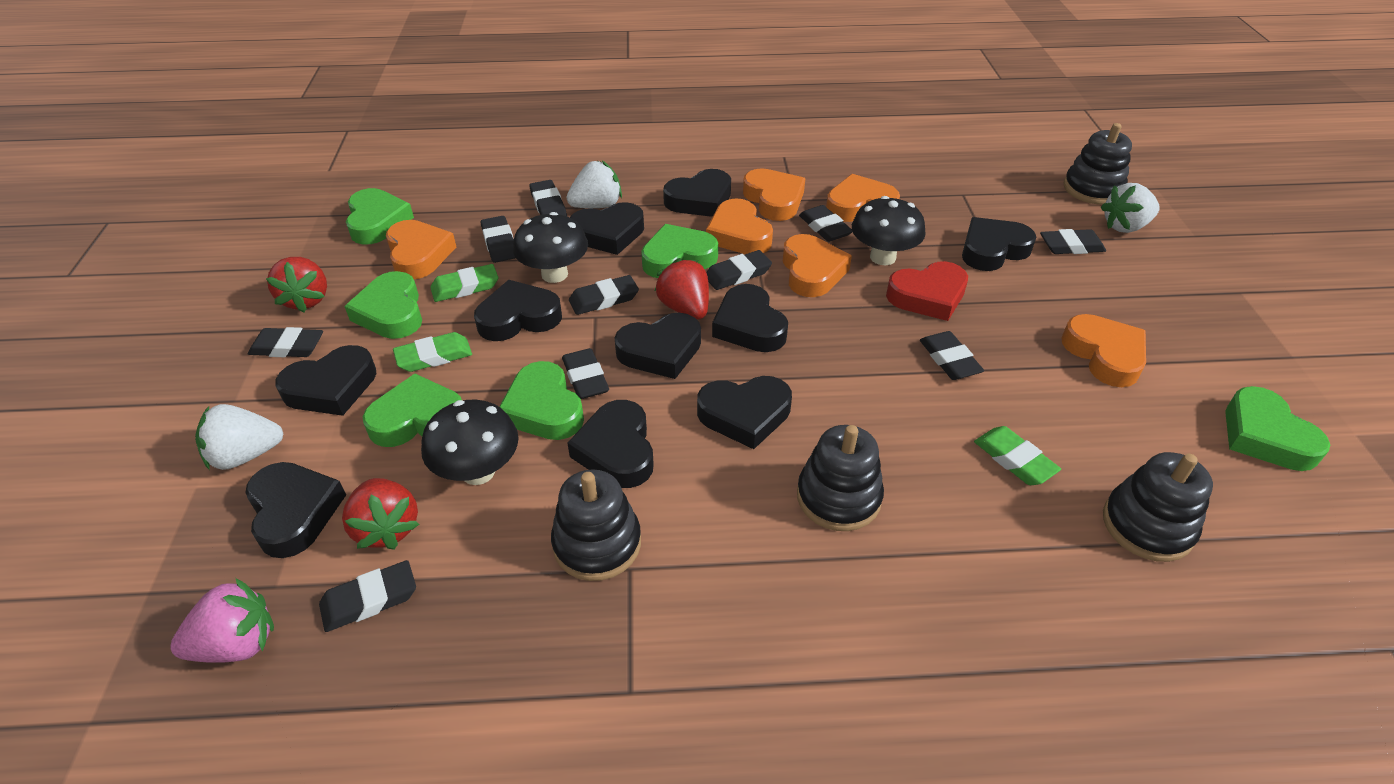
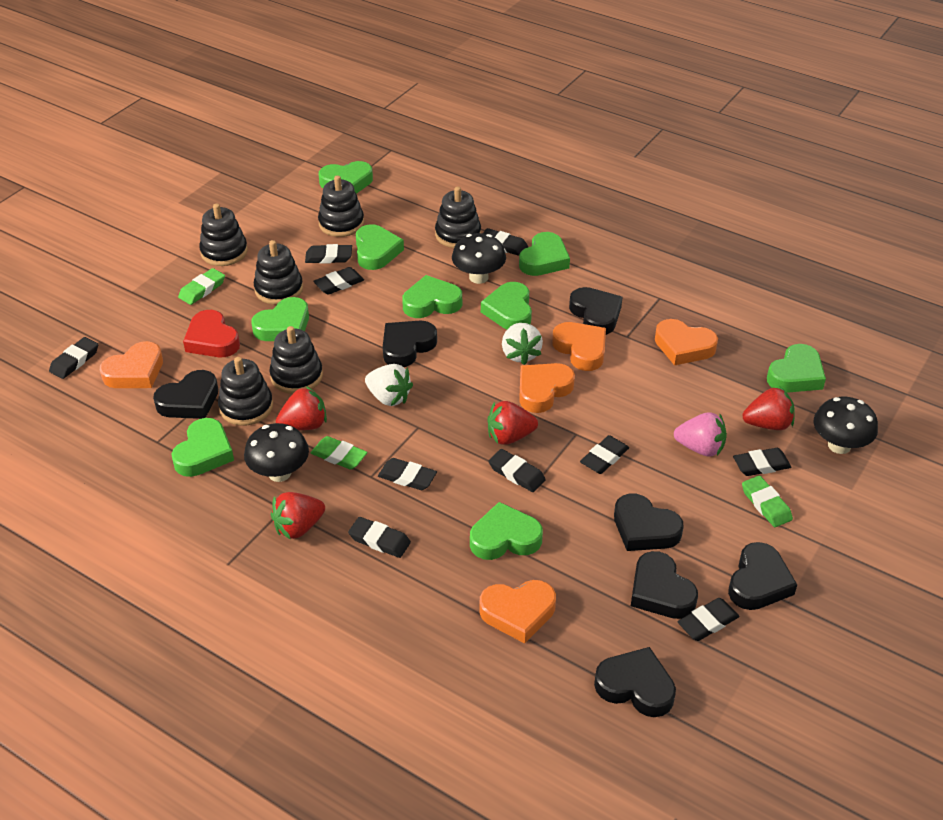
black heart: 10 -> 7
black stacking toy: 4 -> 6
green heart: 6 -> 9
orange heart: 6 -> 5
red strawberry: 3 -> 4
white strawberry: 3 -> 2

